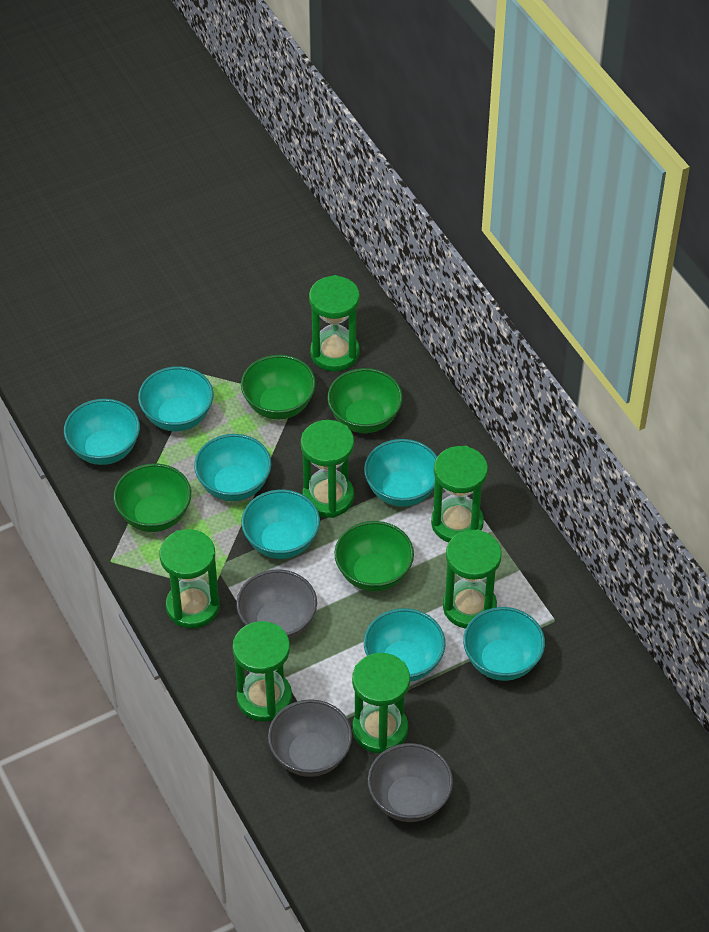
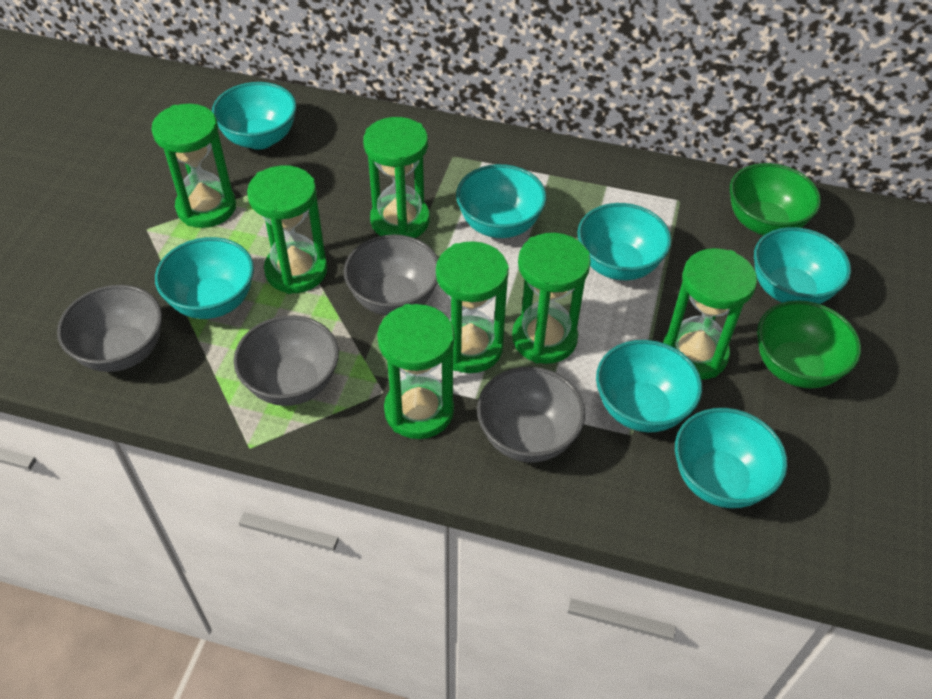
green bowl: 4 -> 2
grey bowl: 3 -> 4

